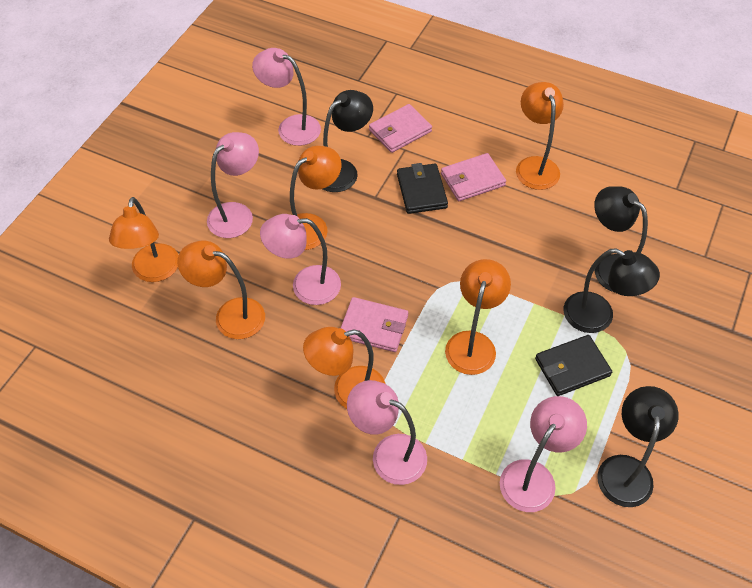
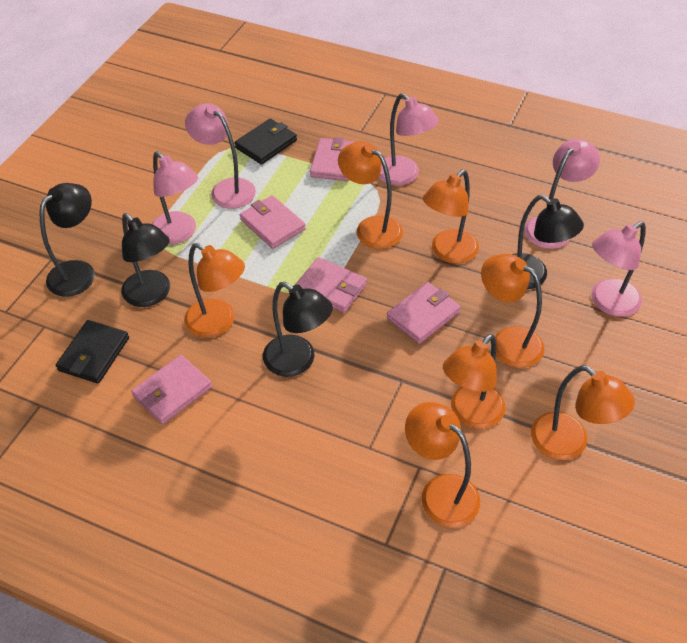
orange lamp: 6 -> 7
pink wallet: 3 -> 5

